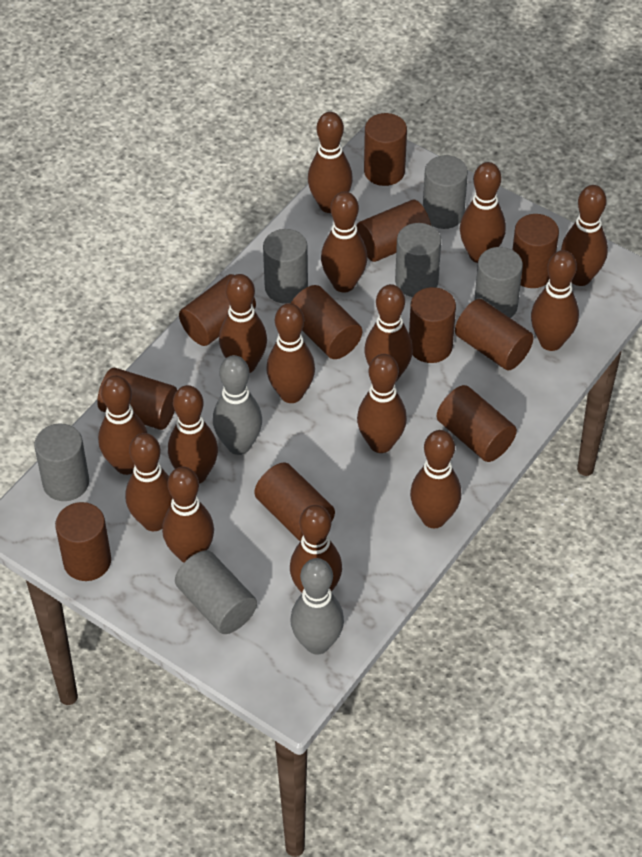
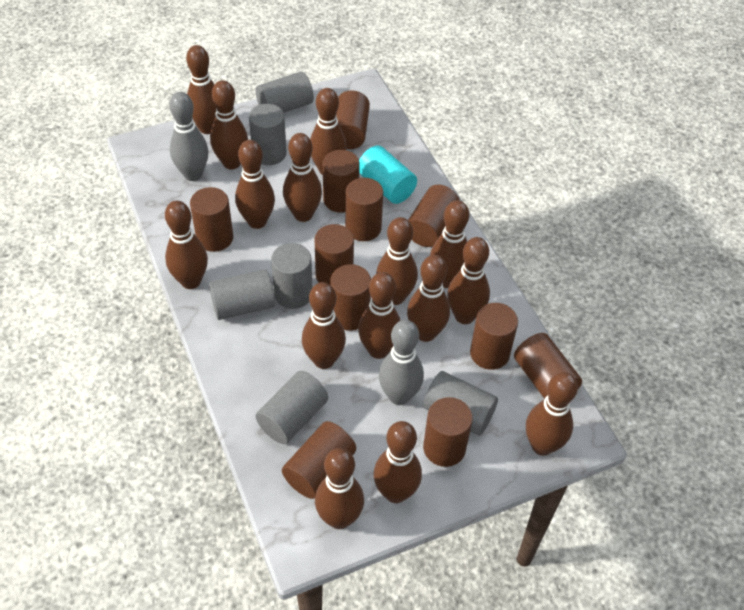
turquoise cylinder: 0 -> 1

